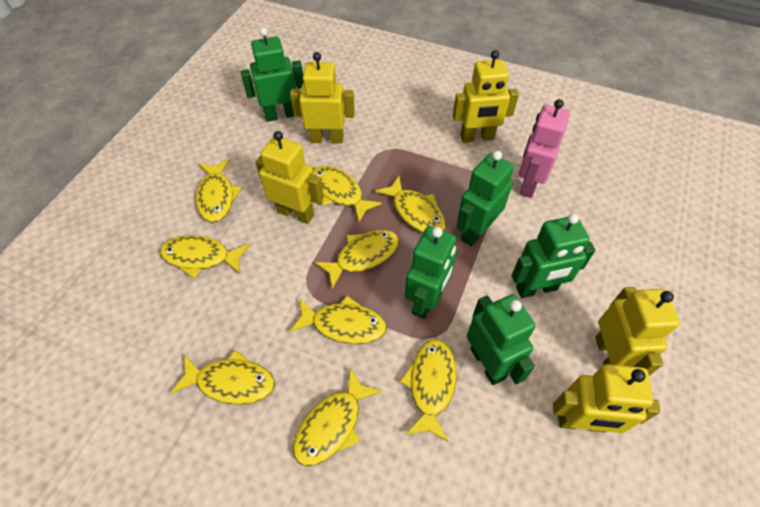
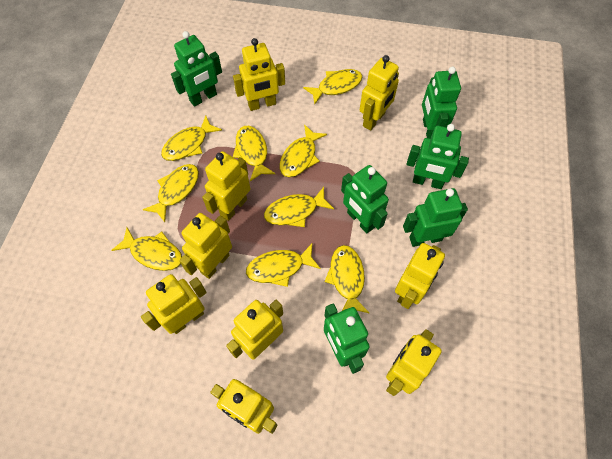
green robot: 5 -> 6
pink robot: 1 -> 0
yellow robot: 5 -> 9

